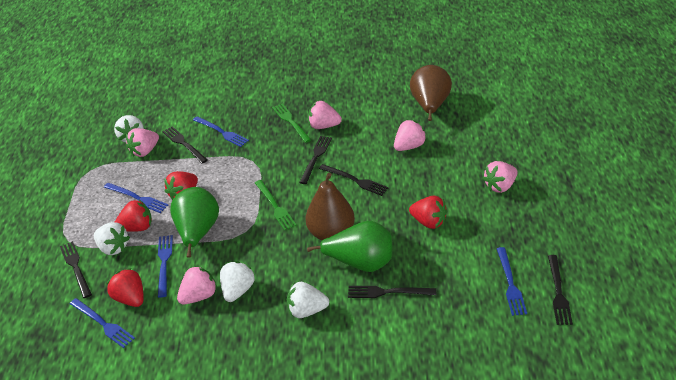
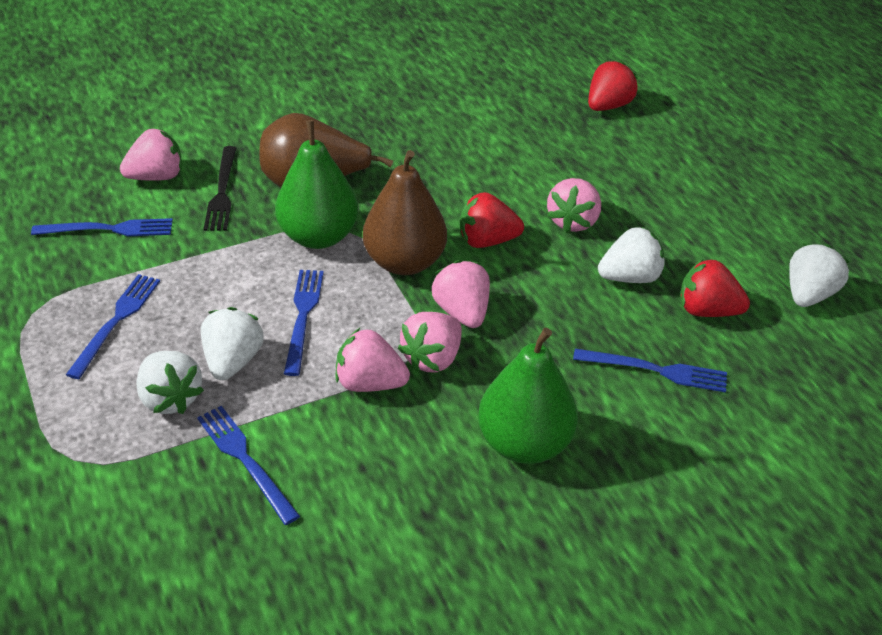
black fork: 6 -> 1
green fork: 2 -> 0
red strawberry: 4 -> 3

